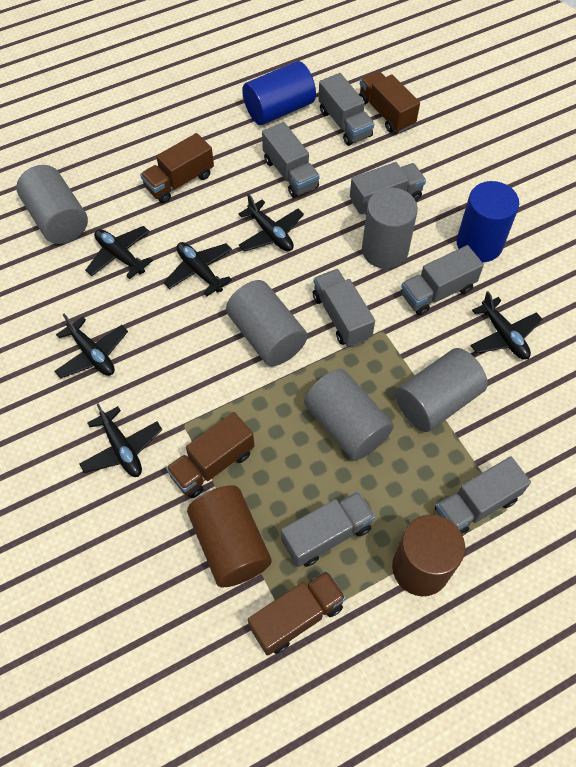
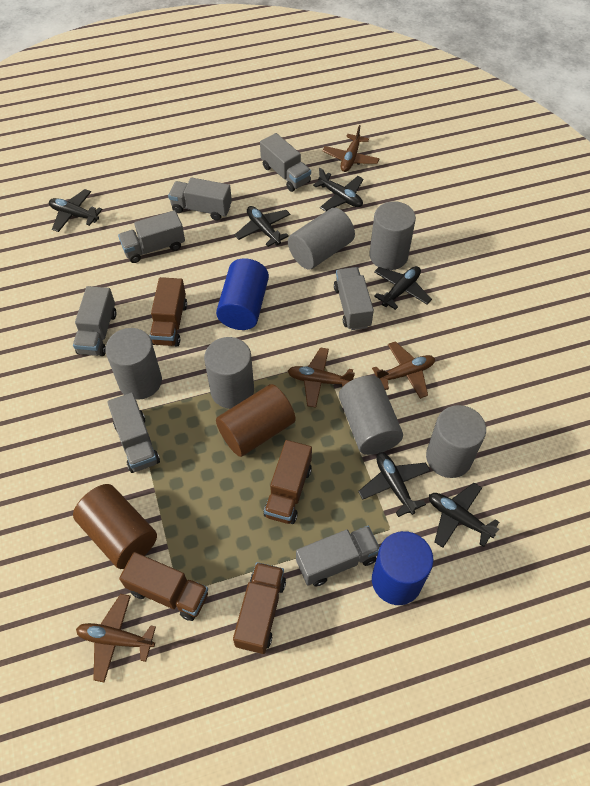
brown plane: 0 -> 4
grey cylinder: 5 -> 6

